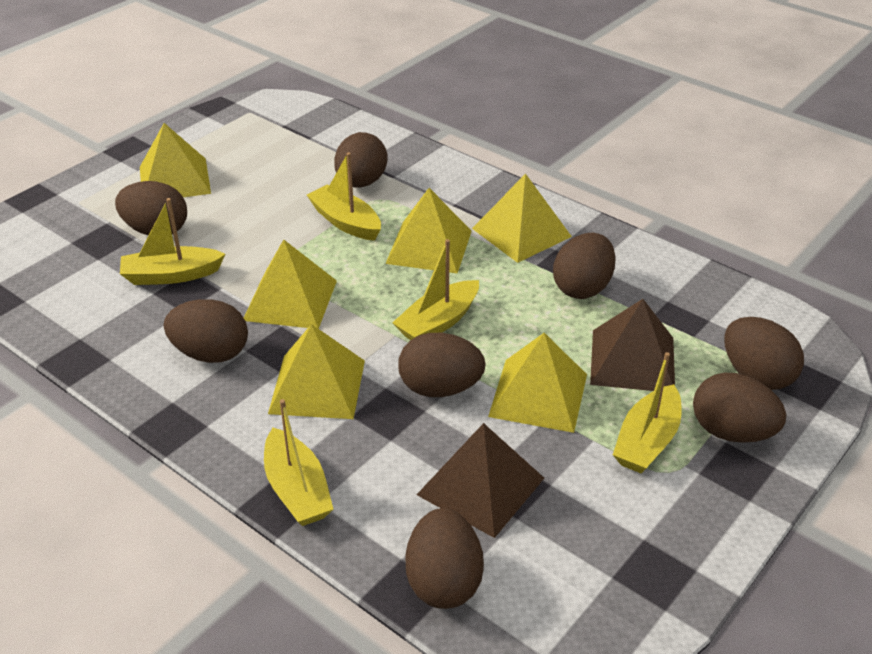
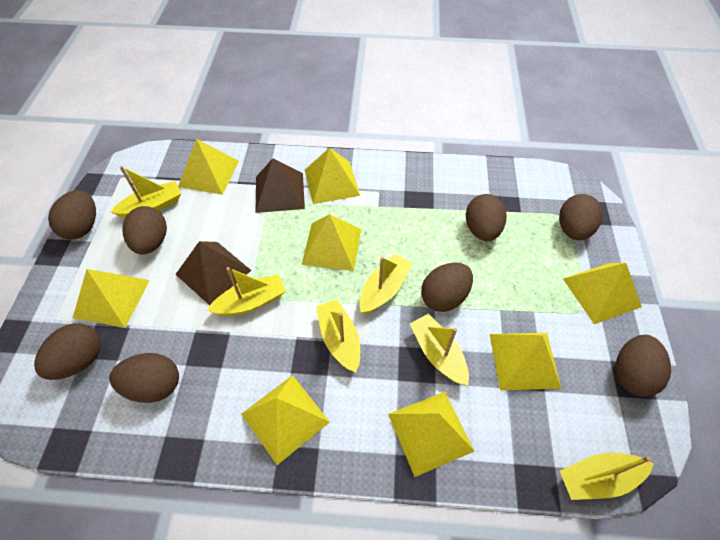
yellow boat: 5 -> 6
yellow pyramid: 6 -> 8

